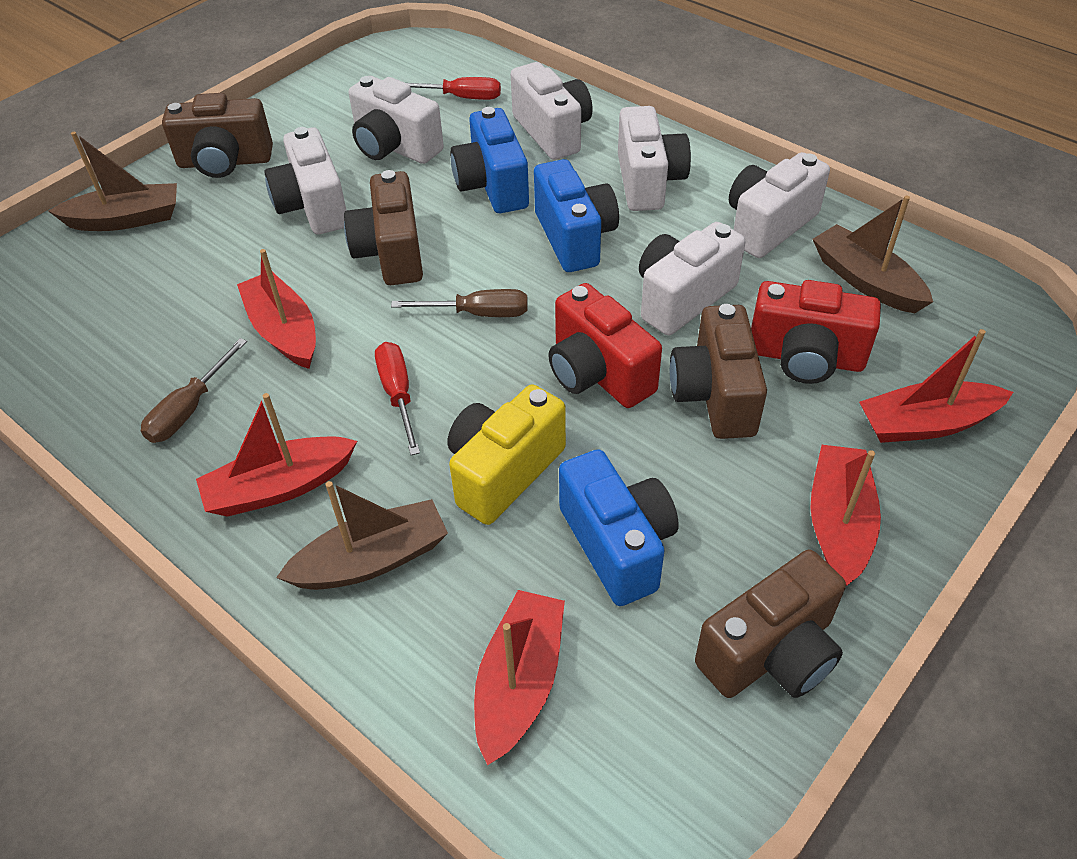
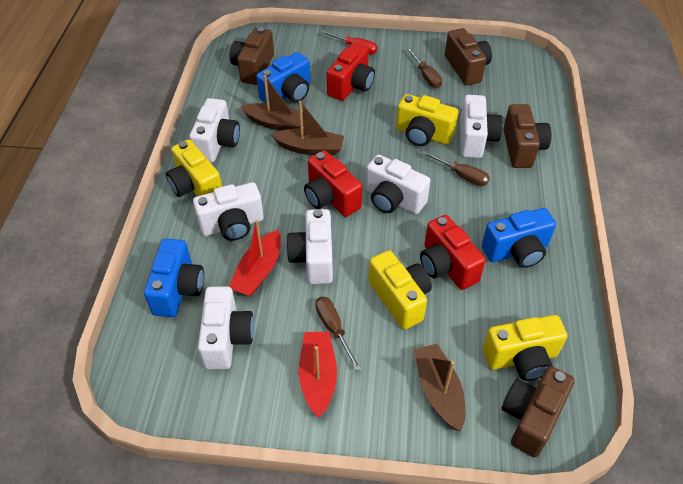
brown screwdriver: 2 -> 3
red boat: 5 -> 2
red camera: 2 -> 3
red screwdriver: 2 -> 1
yellow camera: 1 -> 4

